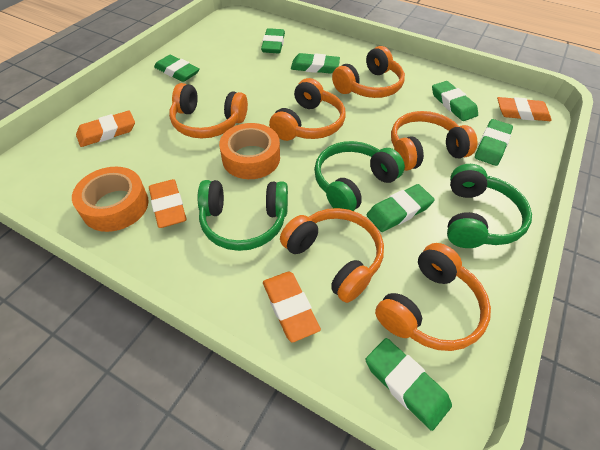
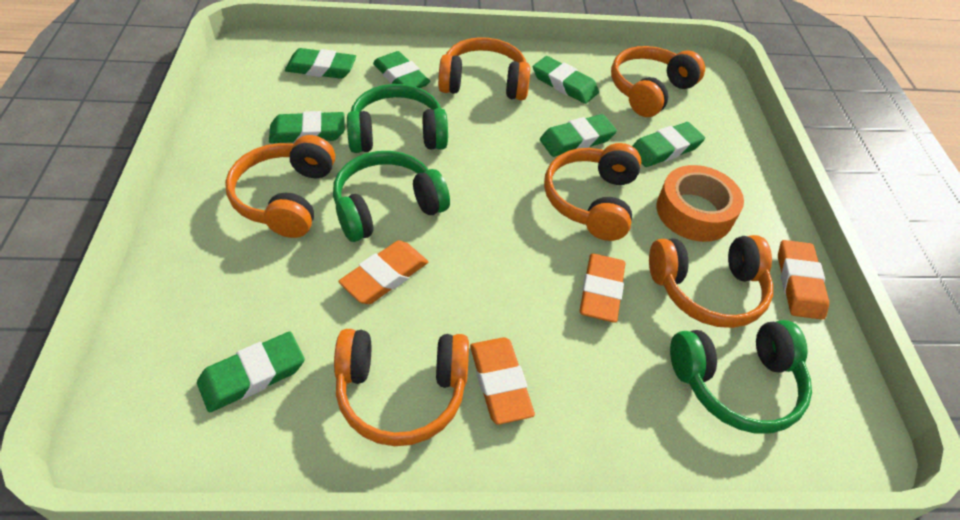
orange tape: 2 -> 1

